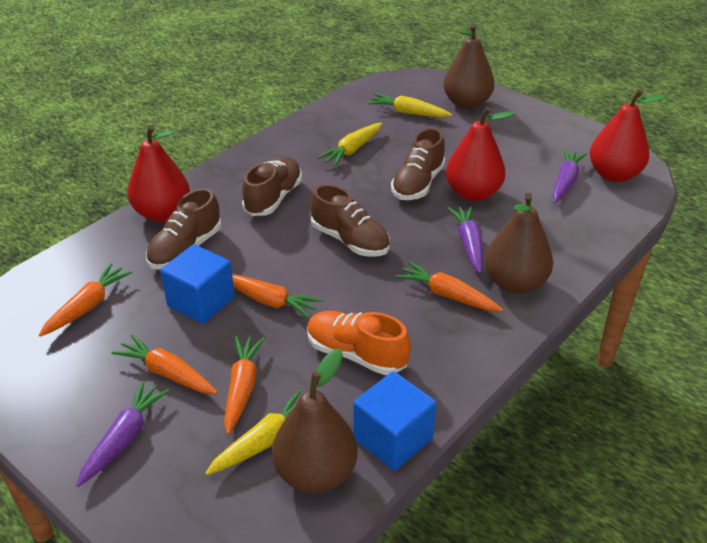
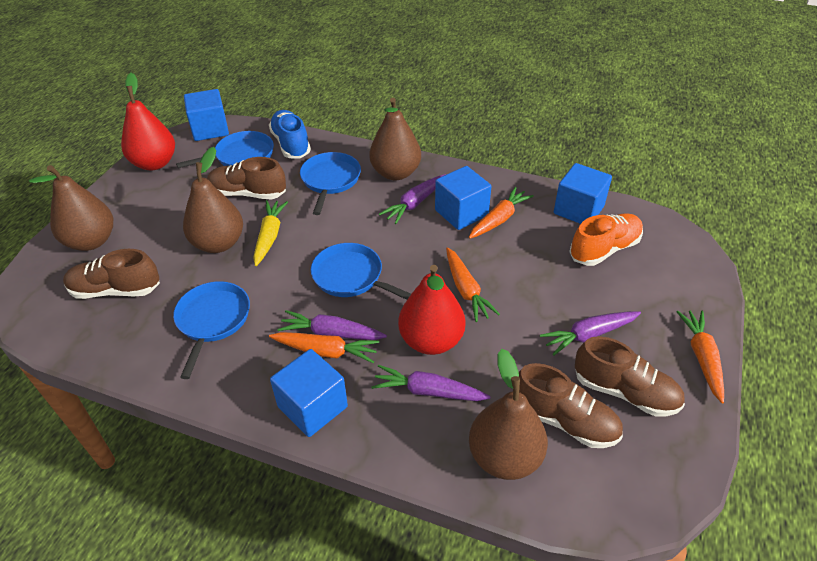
blue cube: 2 -> 4
blue pan: 0 -> 4
blue shoe: 0 -> 1
brown pear: 3 -> 4
orange carrot: 5 -> 4
purple carrot: 3 -> 4
red pear: 3 -> 2
yellow carrot: 3 -> 1

